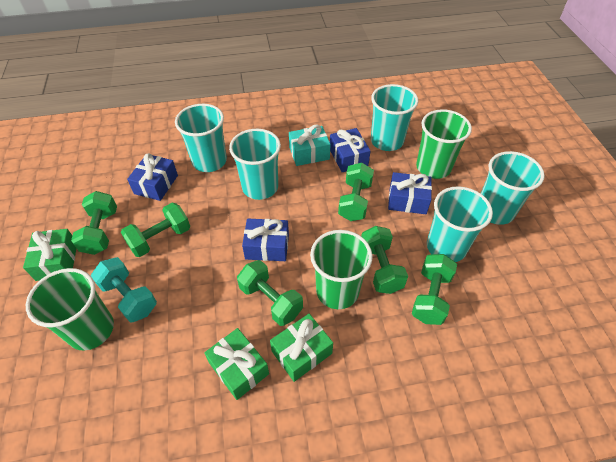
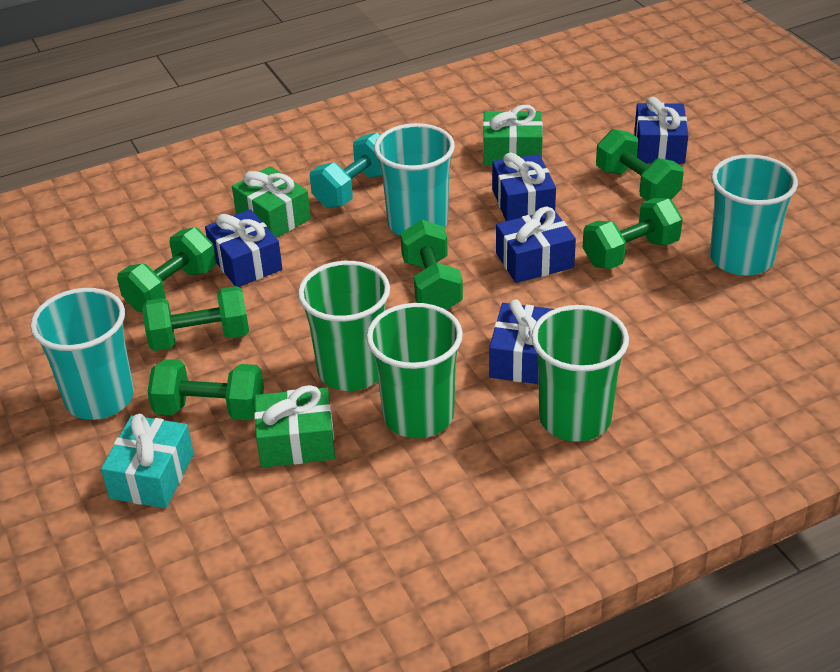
blue gift: 4 -> 5
turquoise cup: 5 -> 3

